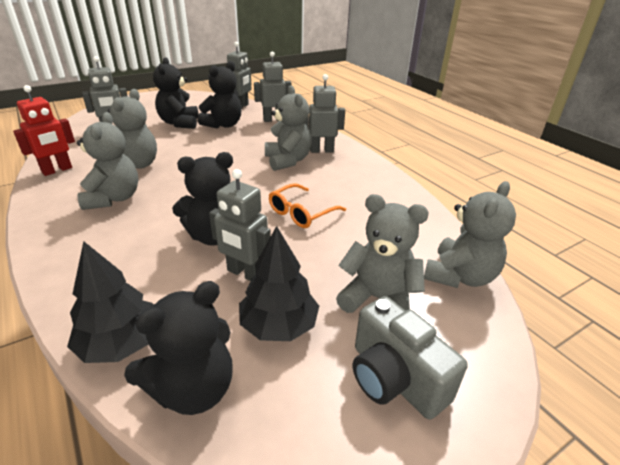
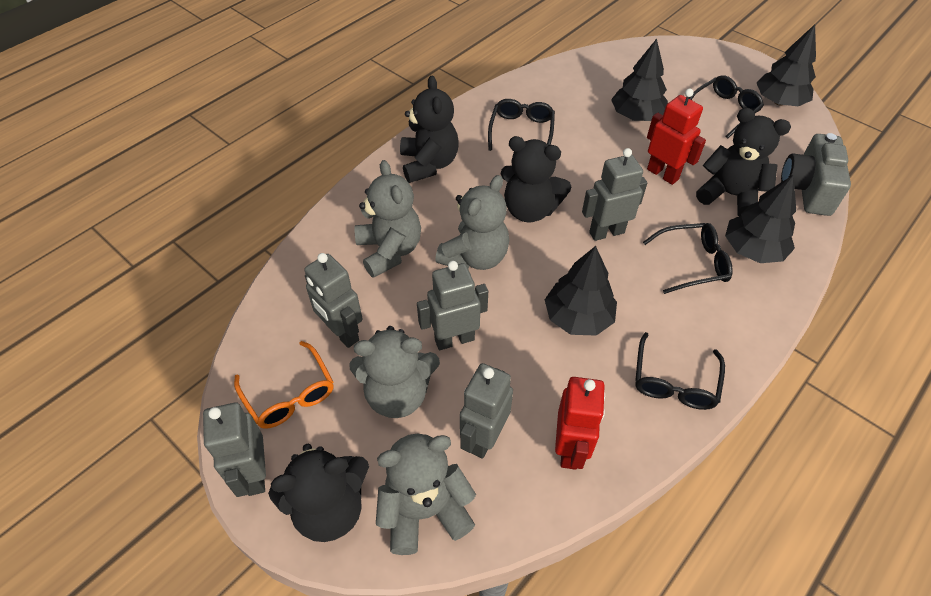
black glasses: 0 -> 4
black tree: 2 -> 4
grey teddy bear: 5 -> 4
red robot: 1 -> 2

